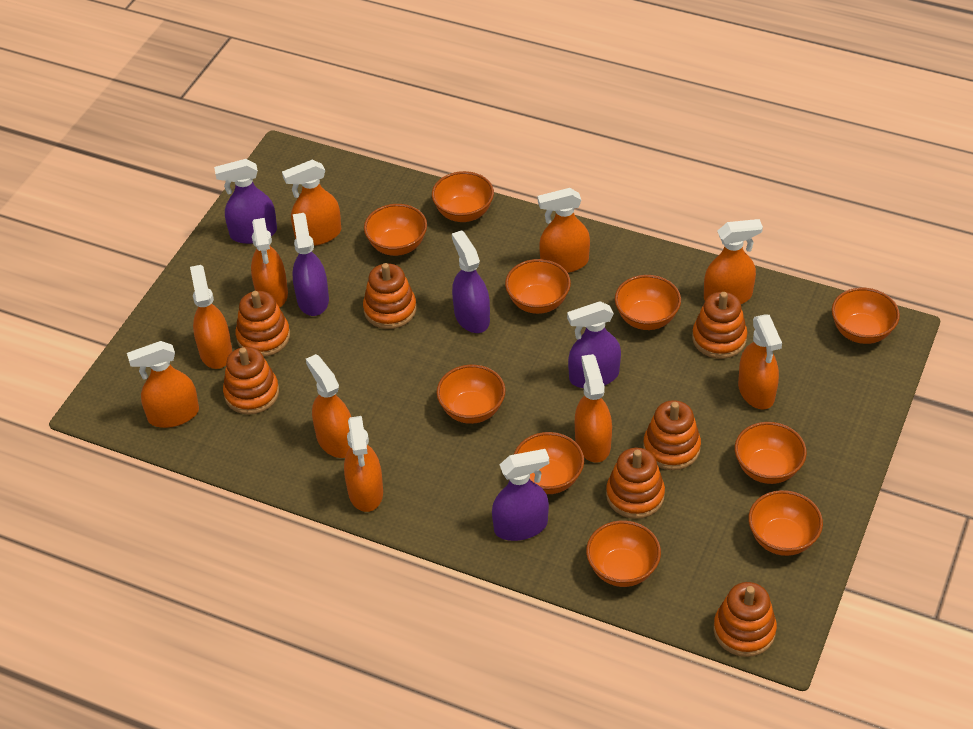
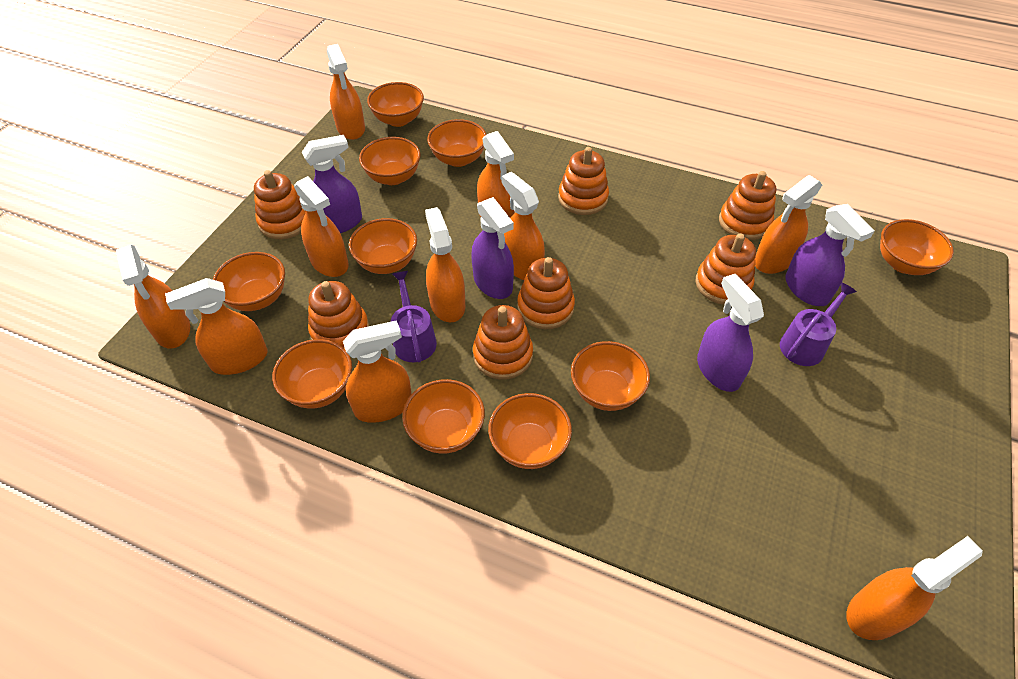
purple spray bottle: 5 -> 4
purple watering can: 0 -> 2

